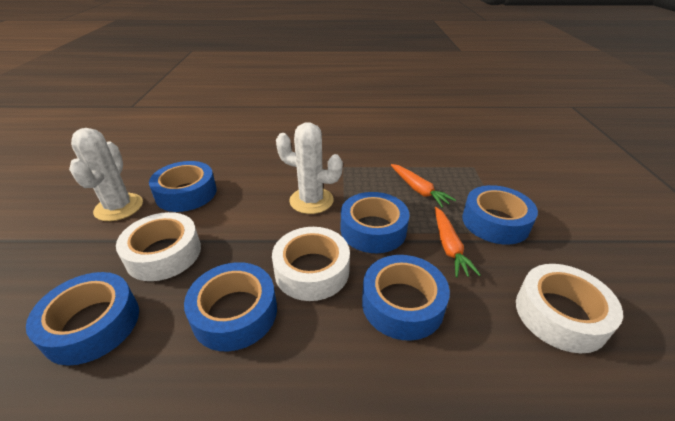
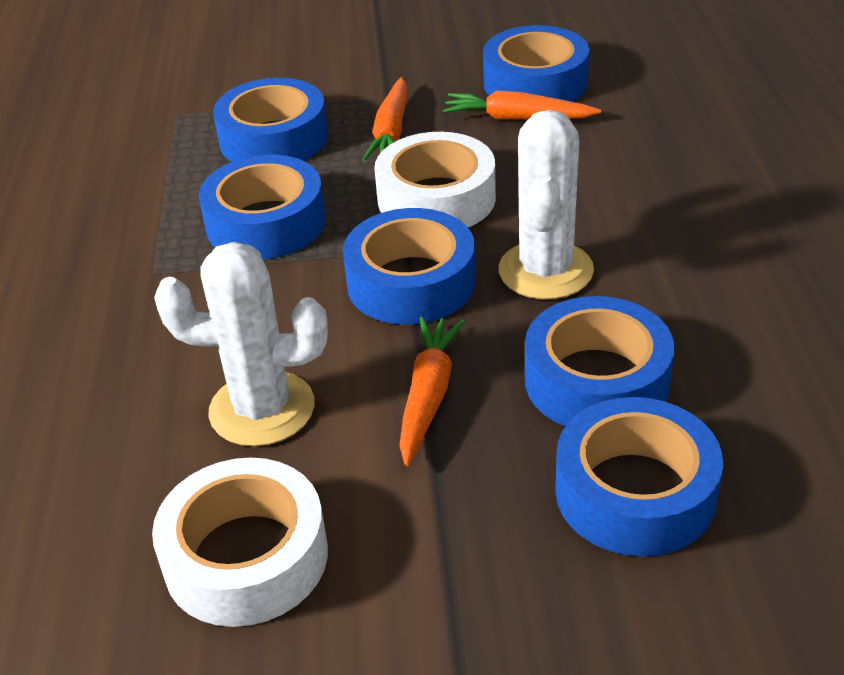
orange carrot: 2 -> 3
white tape: 3 -> 2

